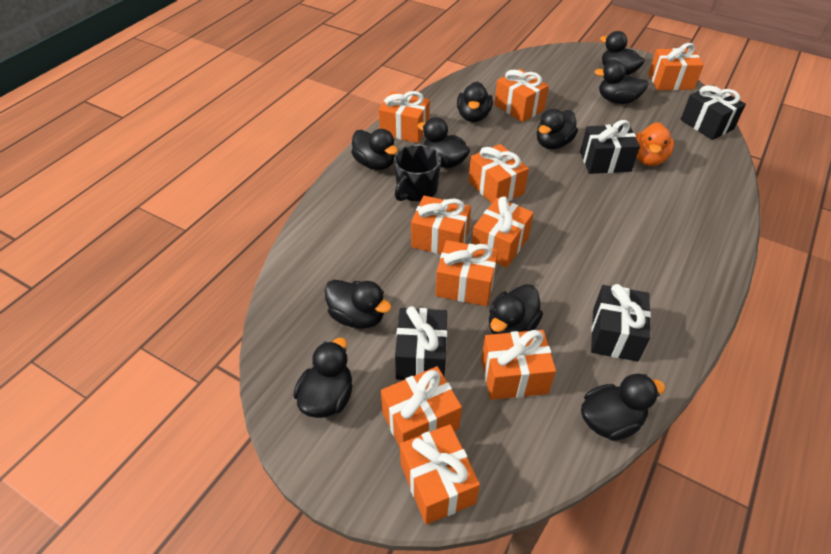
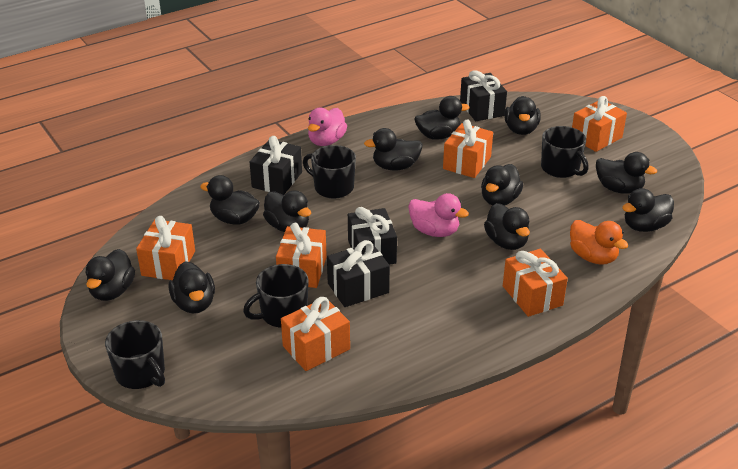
black duck: 10 -> 11
black mug: 1 -> 4
orange gift: 10 -> 6
pink duck: 0 -> 2

